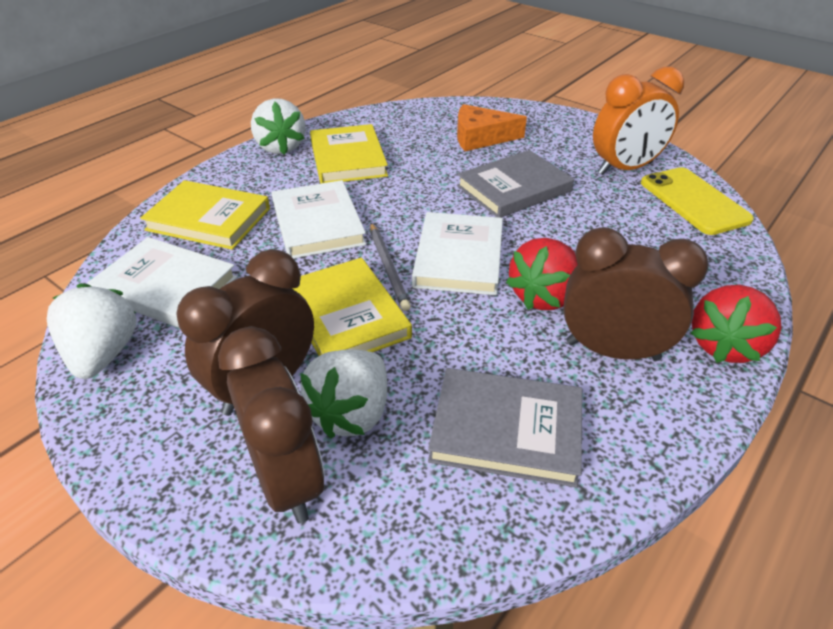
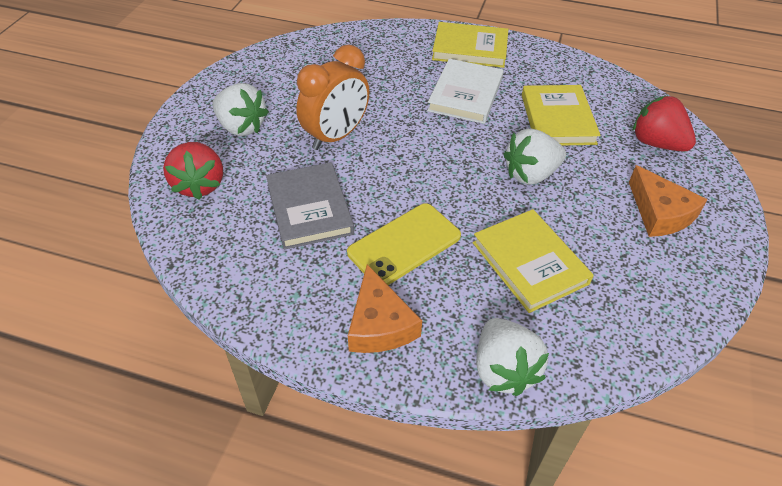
brown clock: 3 -> 0
grey book: 2 -> 1
grey pencil: 1 -> 0
orange cheese: 1 -> 2
white book: 3 -> 1

